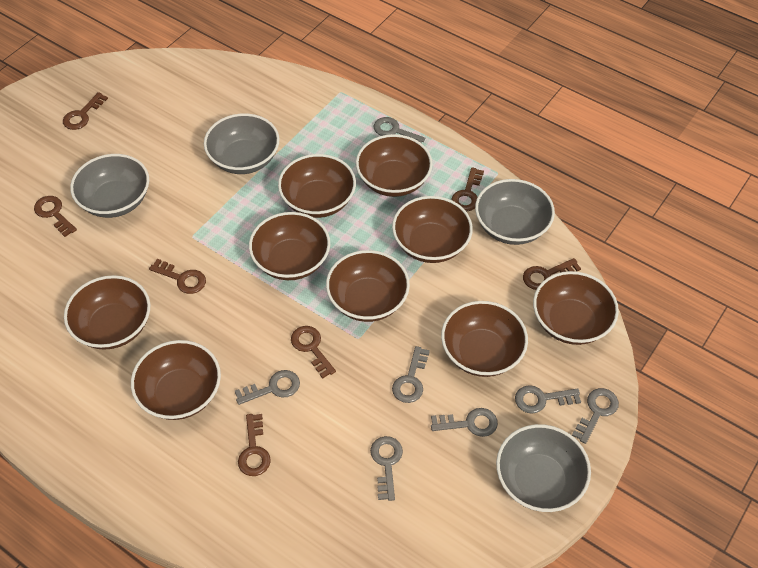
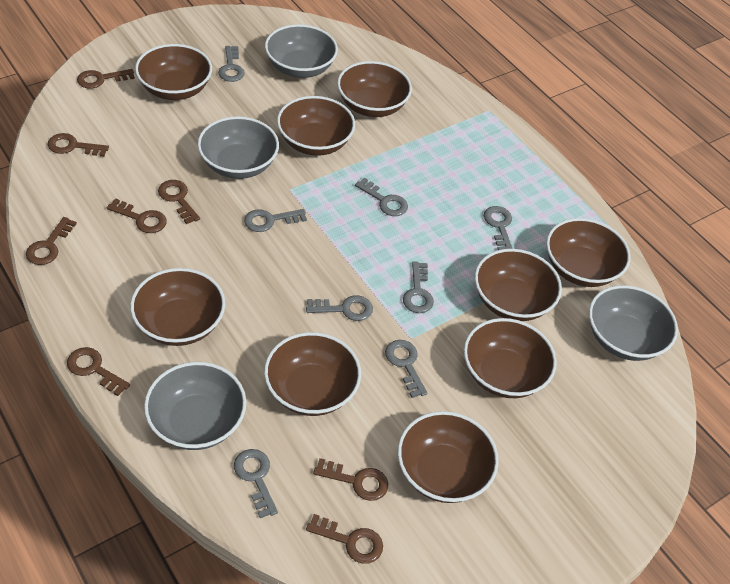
brown key: 7 -> 8
grey key: 7 -> 8

